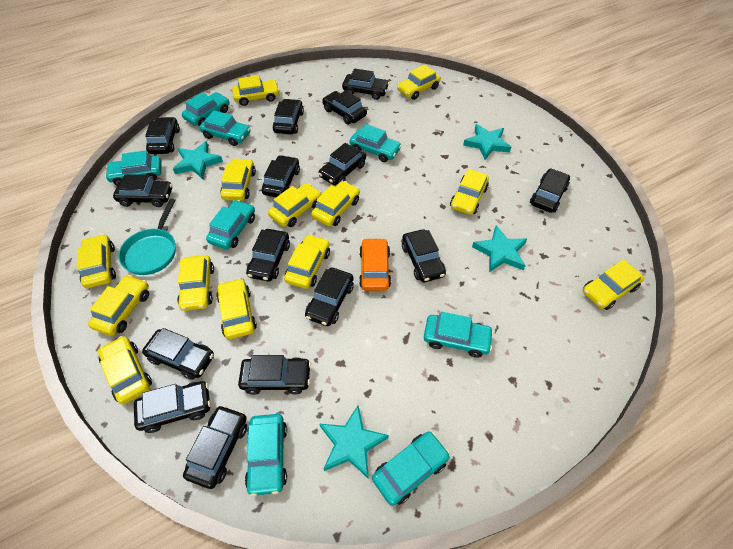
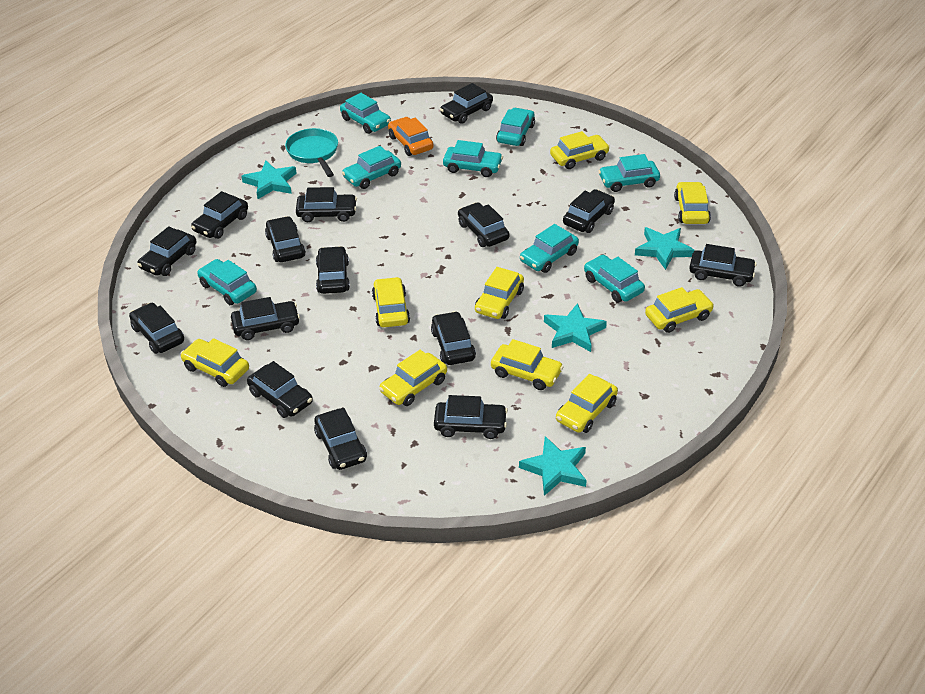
yellow car: 13 -> 9

